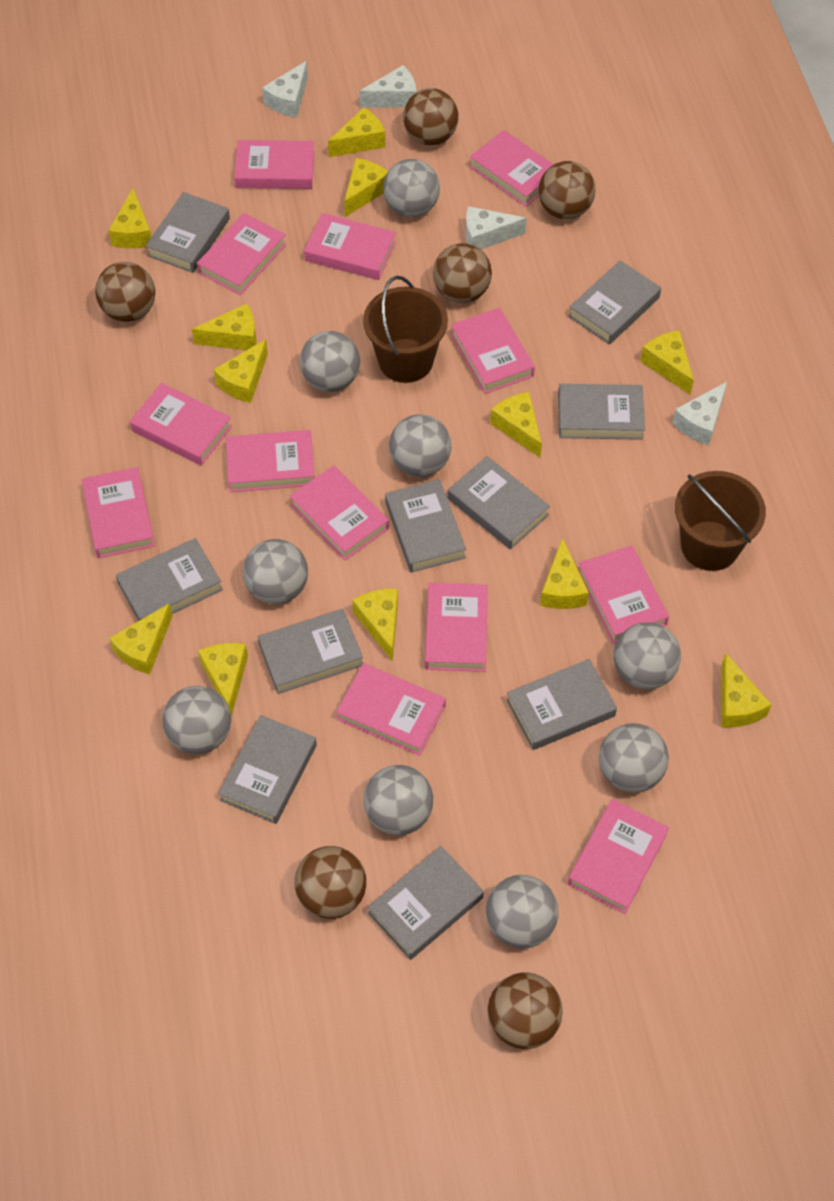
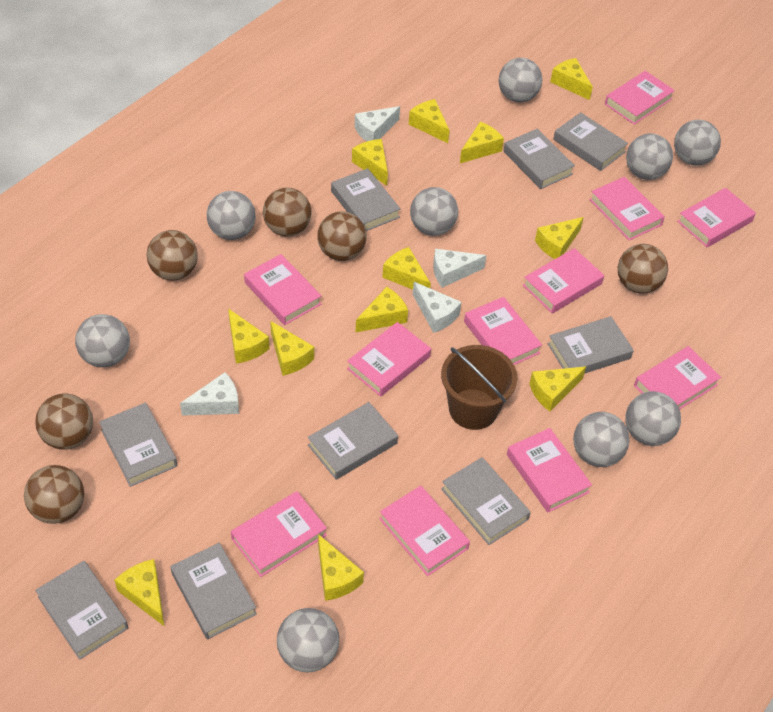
brown bucket: 2 -> 1
grey book: 10 -> 9
pink book: 13 -> 11

